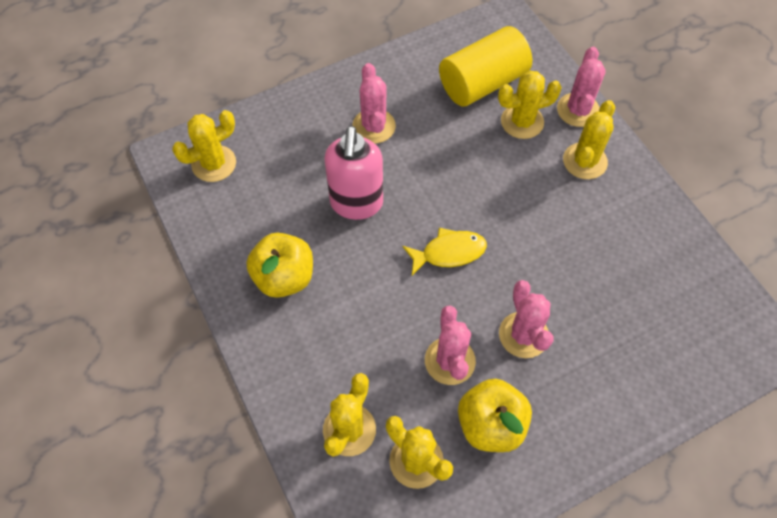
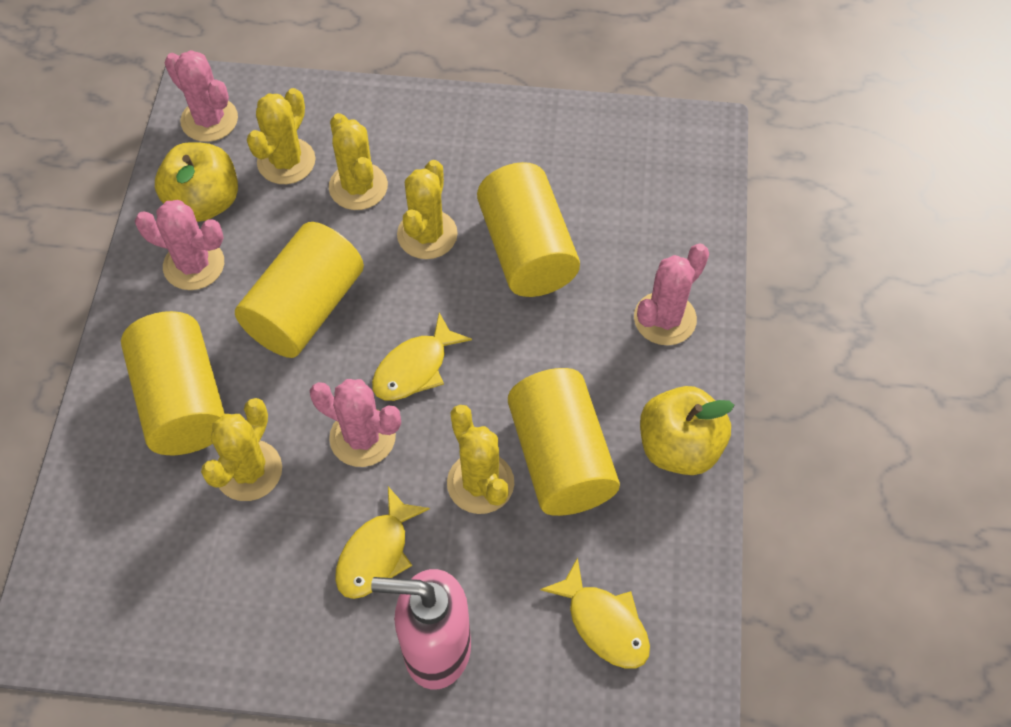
yellow cylinder: 1 -> 4
yellow fish: 1 -> 3

